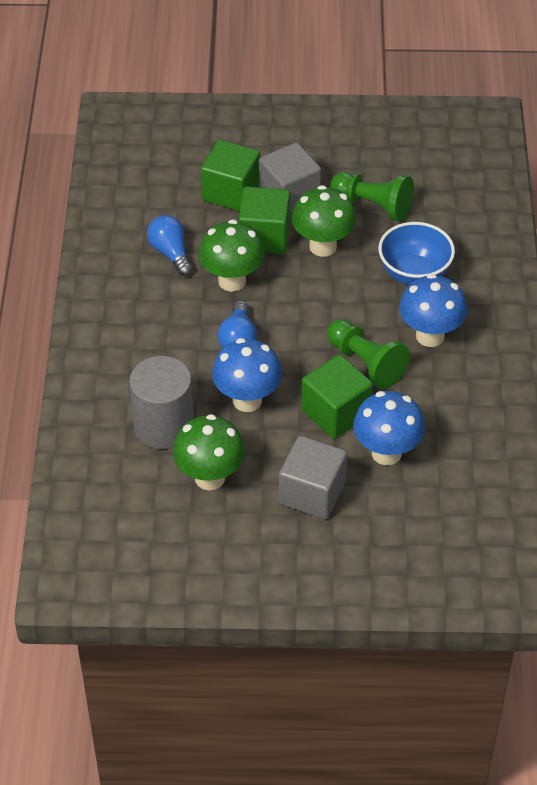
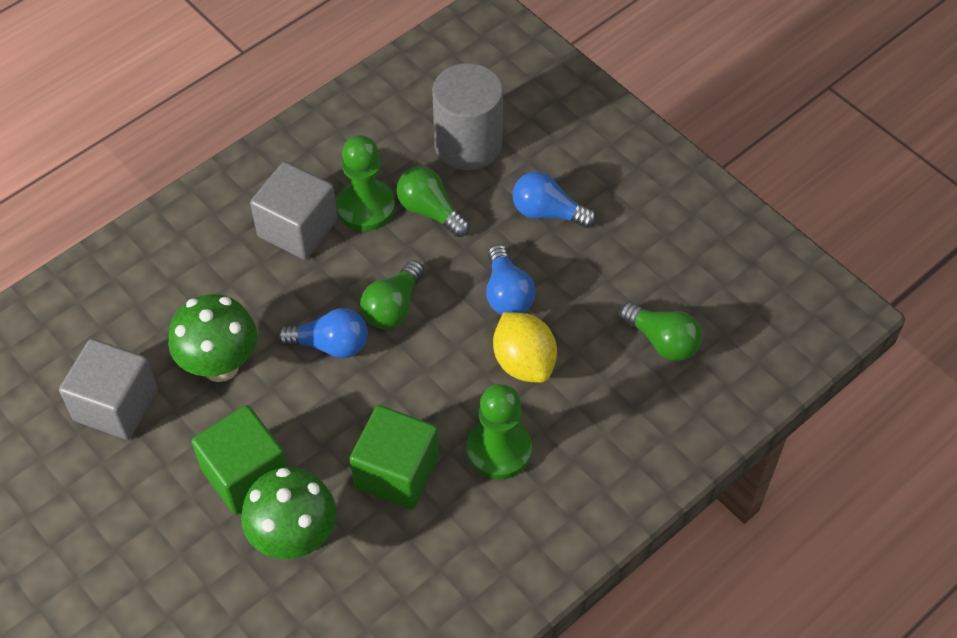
blue bowl: 1 -> 0
blue light bulb: 2 -> 3
blue mushroom: 3 -> 0
green cube: 3 -> 2
green light bulb: 0 -> 3
green mushroom: 3 -> 2
yellow lemon: 0 -> 1

